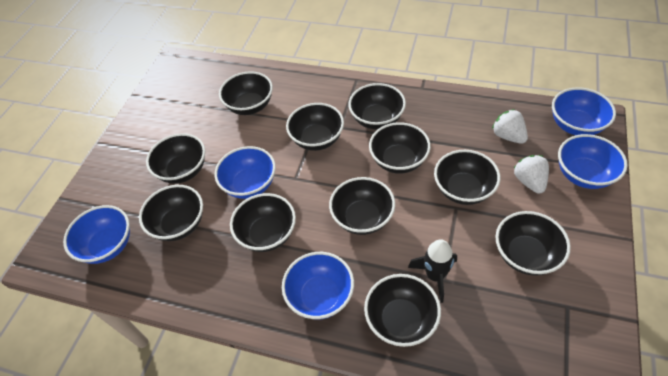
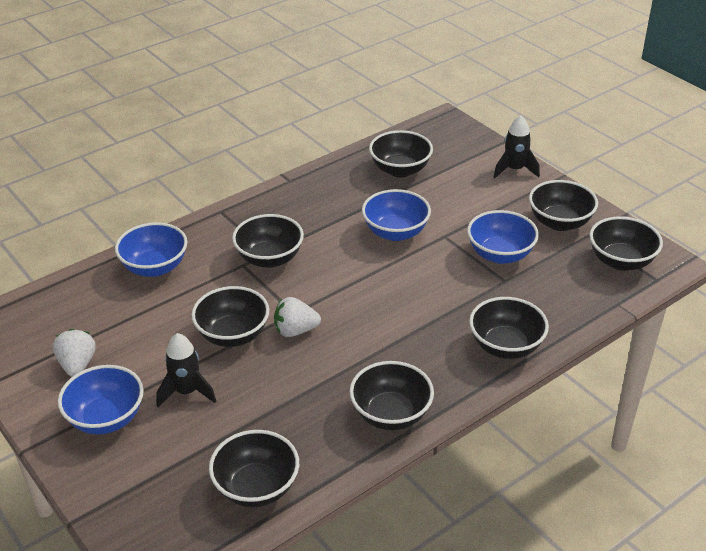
black bowl: 11 -> 8
black rocket: 1 -> 2
blue bowl: 5 -> 4

